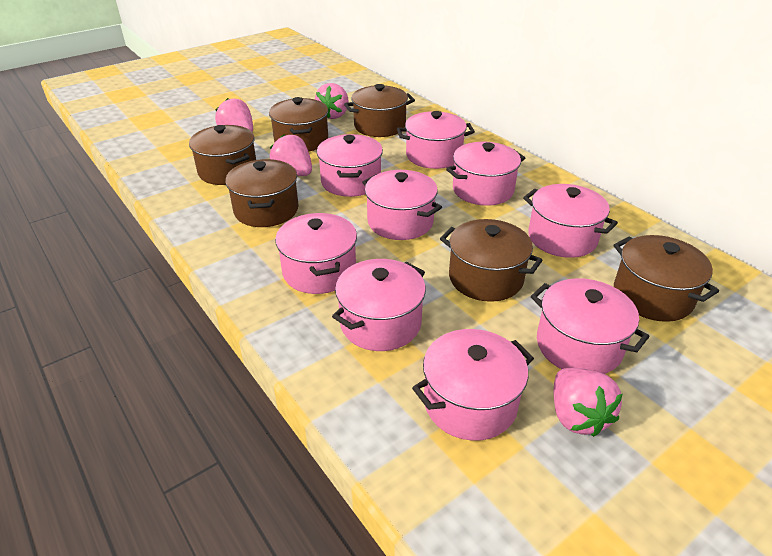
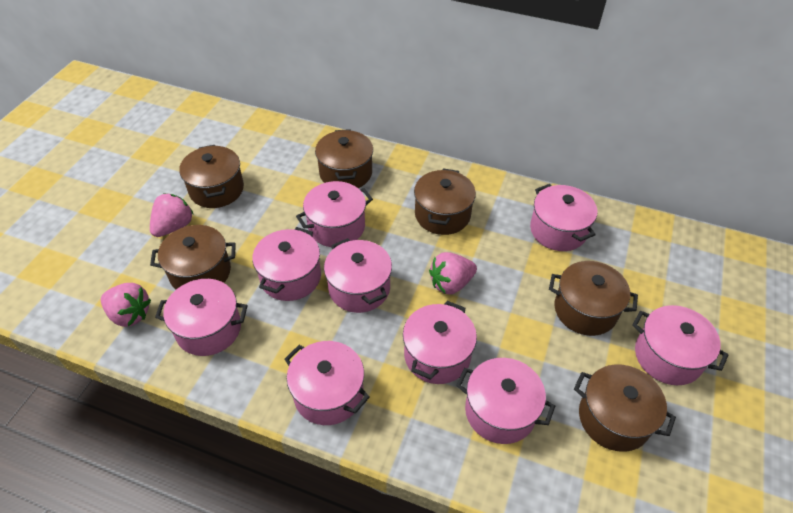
pink strawberry: 4 -> 3

